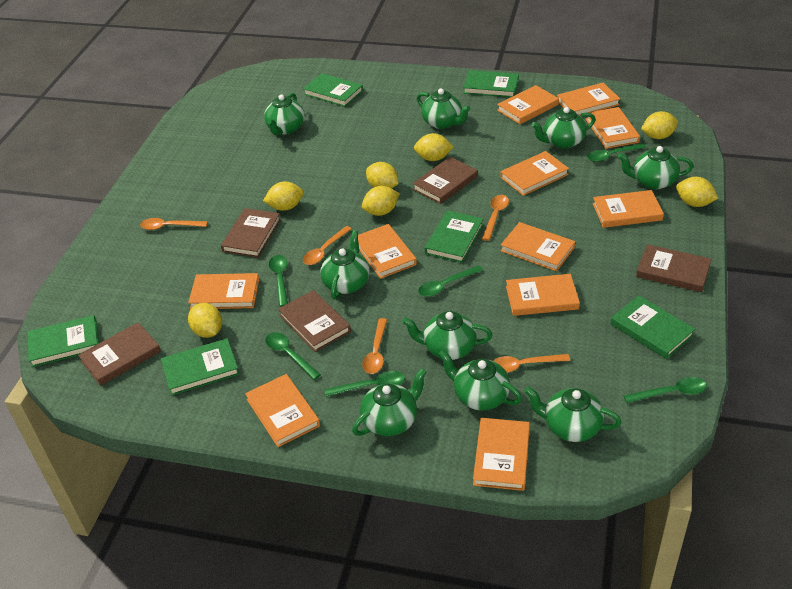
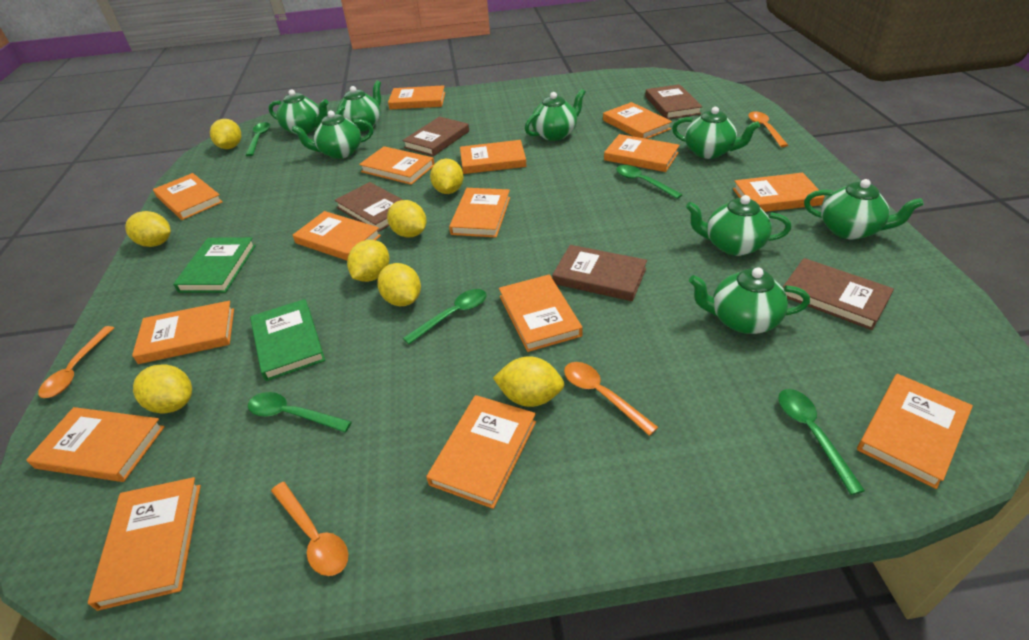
green book: 6 -> 2
green spoon: 6 -> 5
green teapot: 9 -> 8
orange book: 11 -> 15
orange spoon: 5 -> 4
yellow lemon: 7 -> 8

